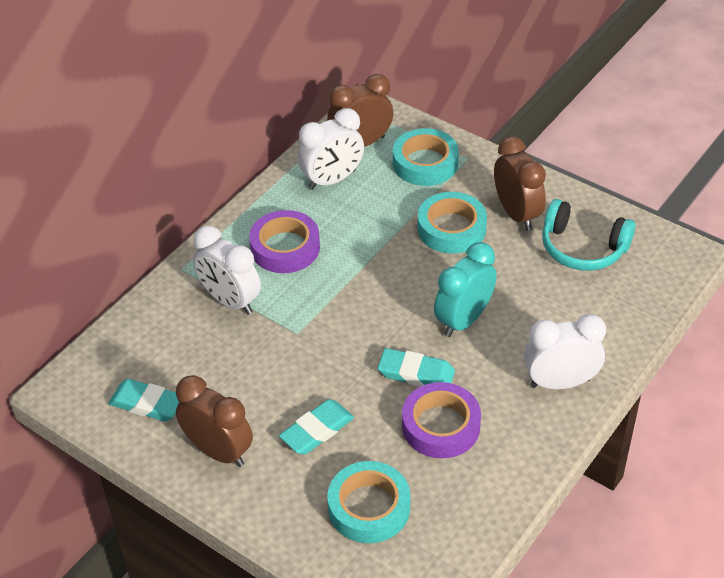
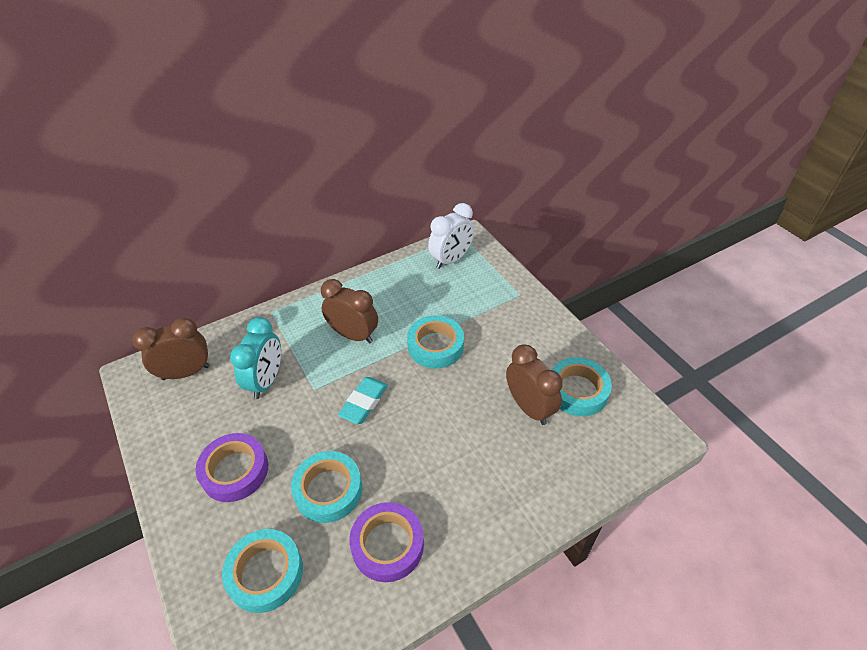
turquoise eraser: 3 -> 1
turquoise headphones: 1 -> 0
turquoise tape: 3 -> 4
white clock: 3 -> 1

